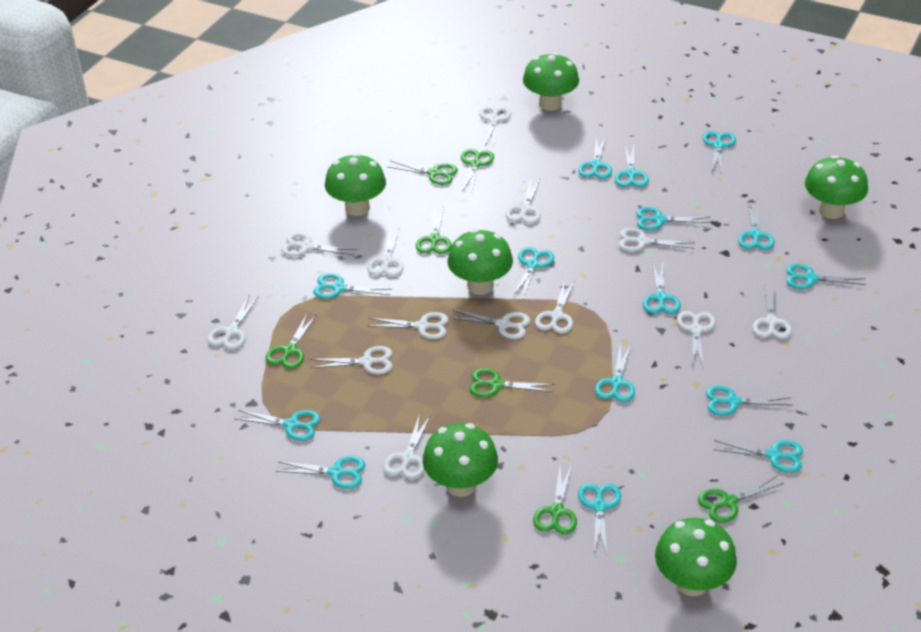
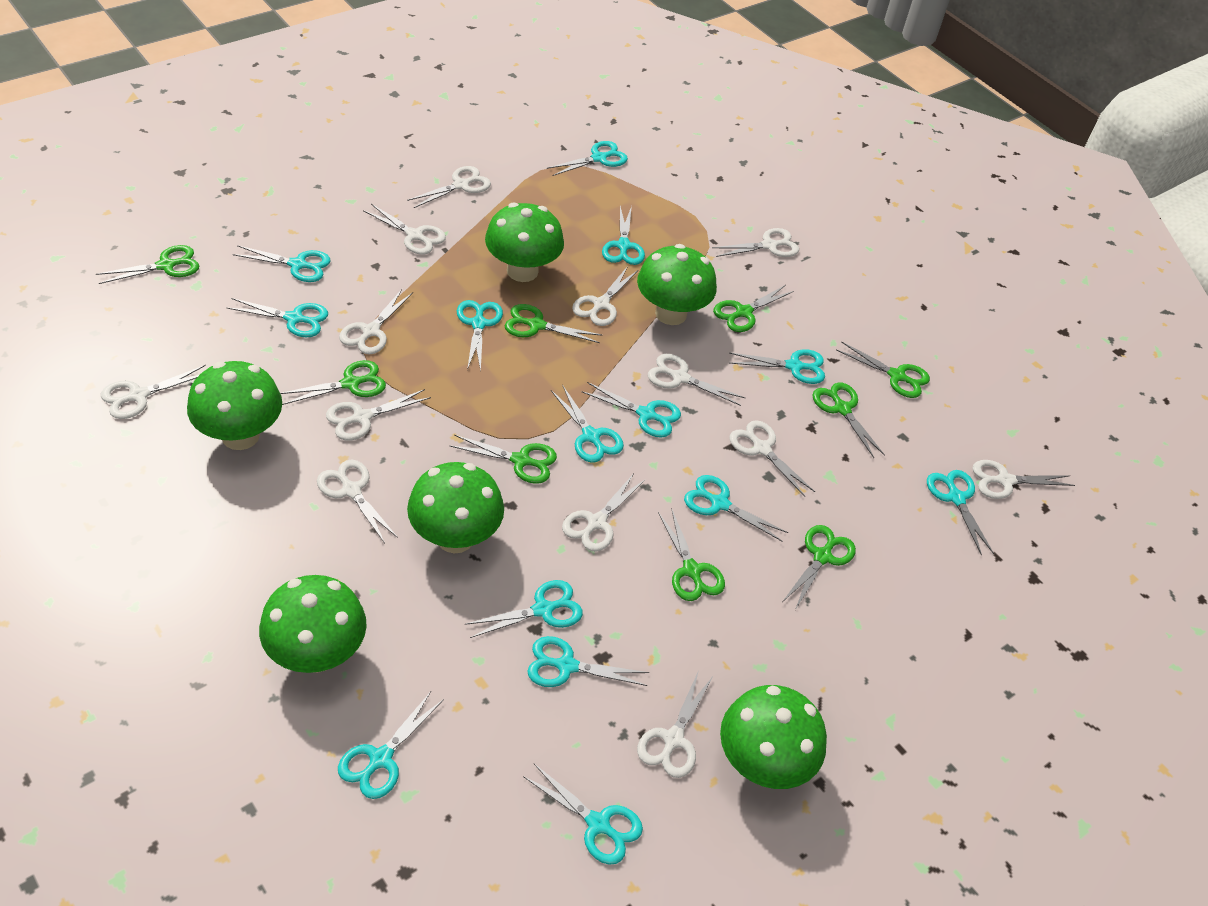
green scissors: 7 -> 9
turquoise scissors: 15 -> 14

